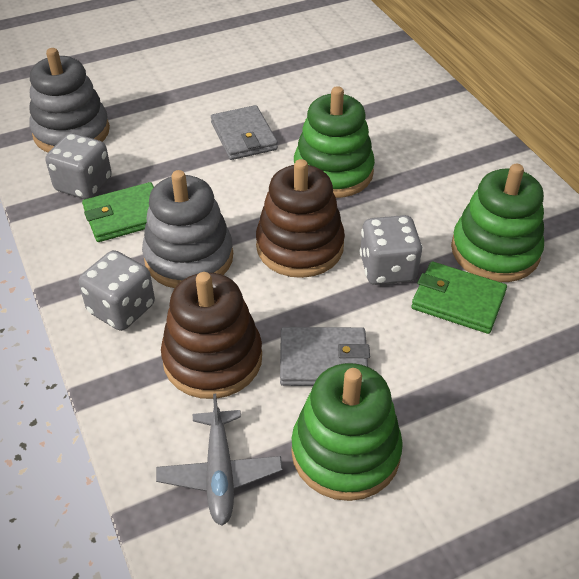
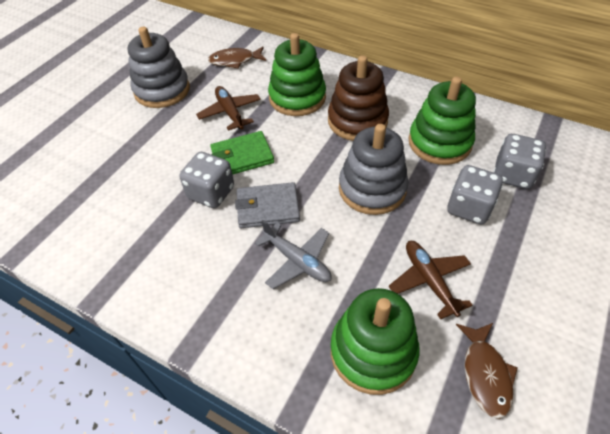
brown fish: 0 -> 2
brown plane: 0 -> 2
brown stacking toy: 2 -> 1
green wallet: 2 -> 1
grey wallet: 2 -> 1

